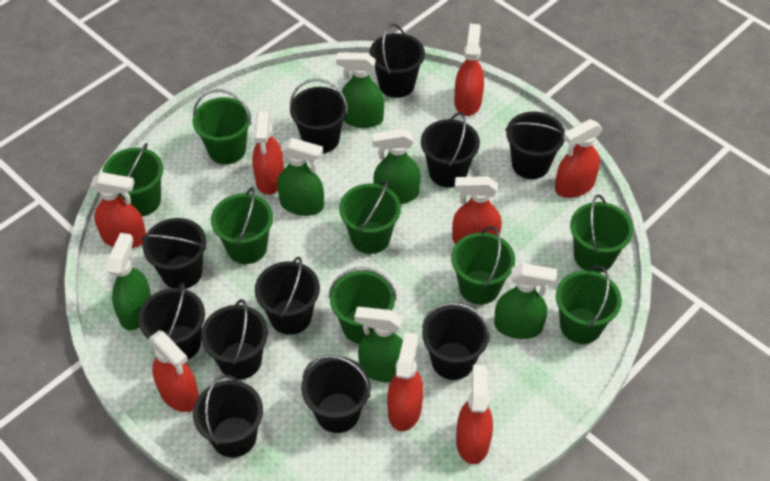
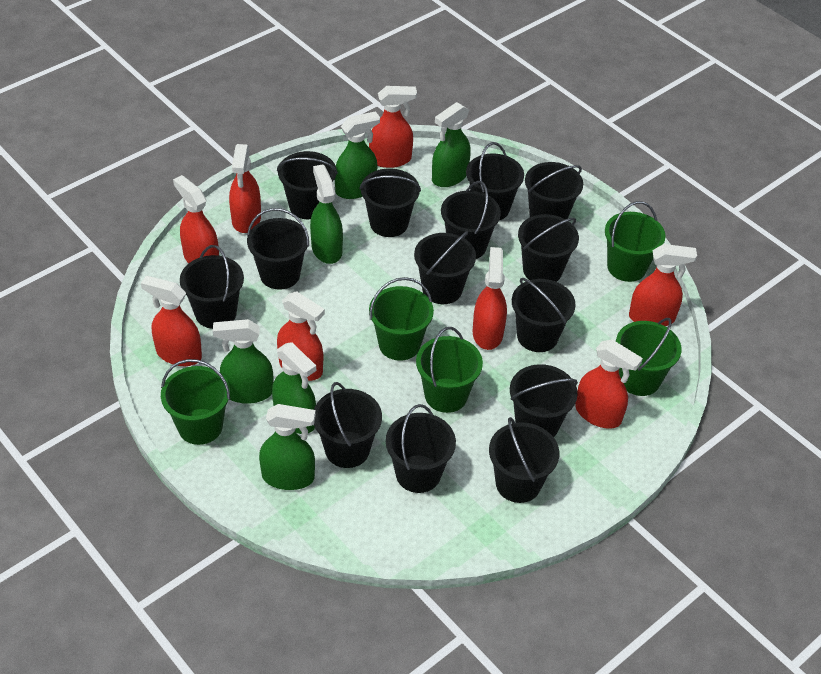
black bucket: 11 -> 14
green bucket: 8 -> 5

